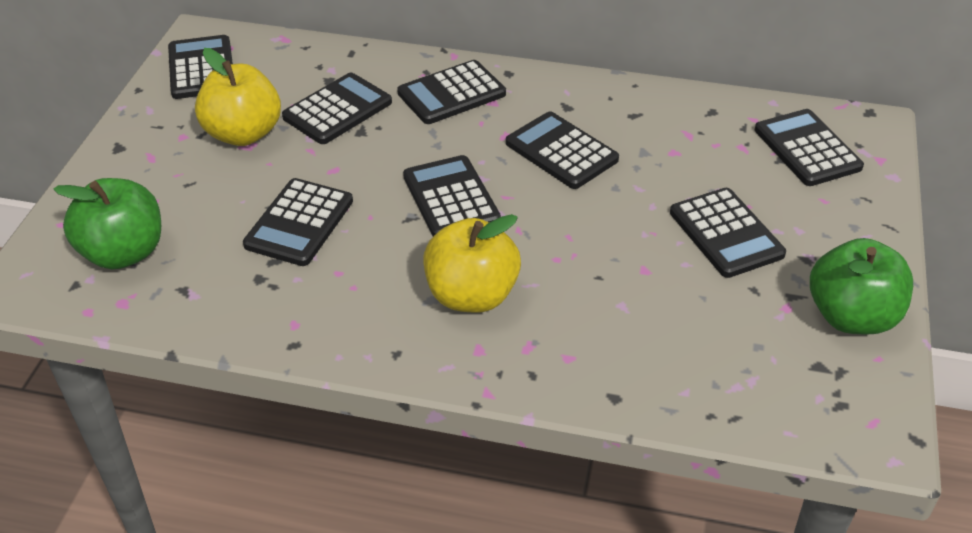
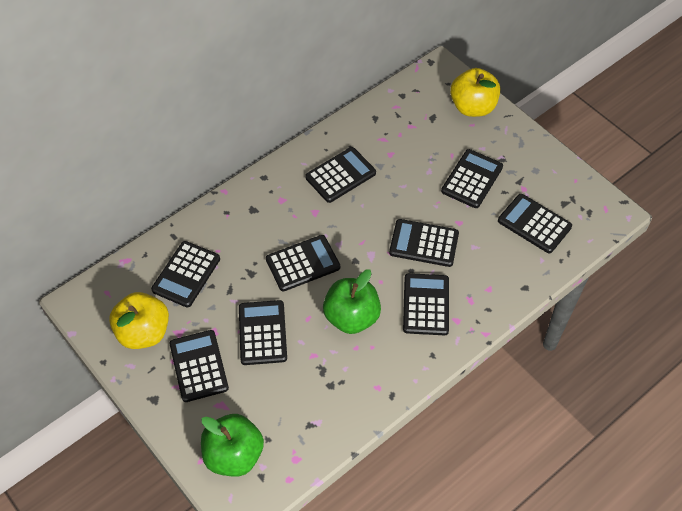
black calculator: 8 -> 9

